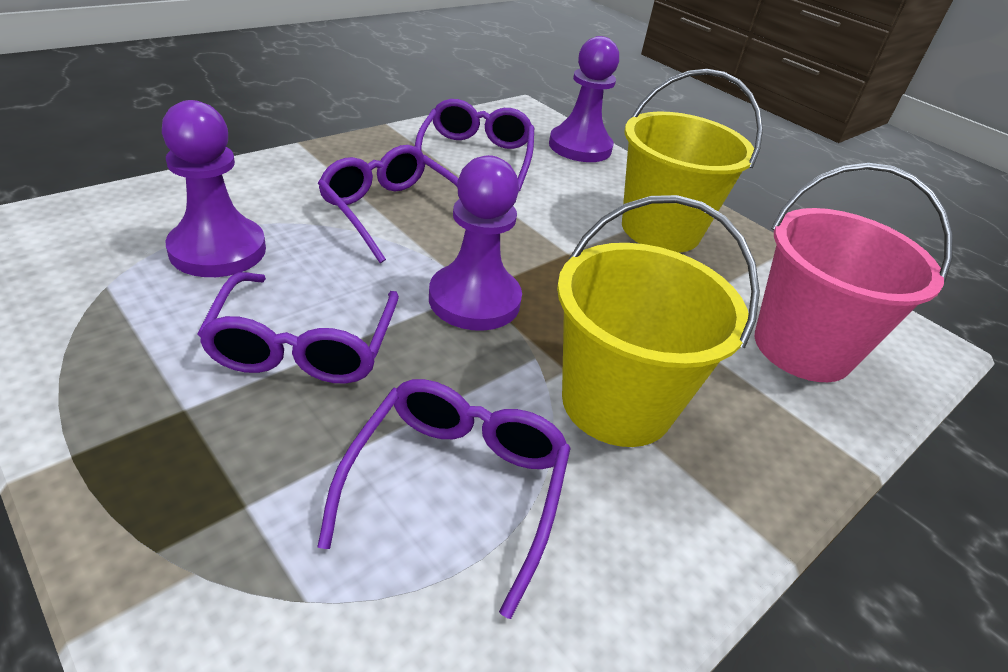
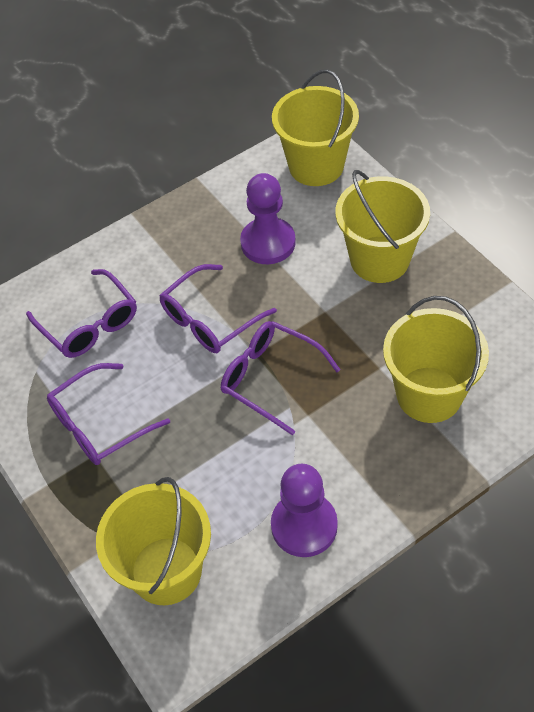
pink bucket: 1 -> 0
purple pawn: 3 -> 2
yellow bucket: 2 -> 4

